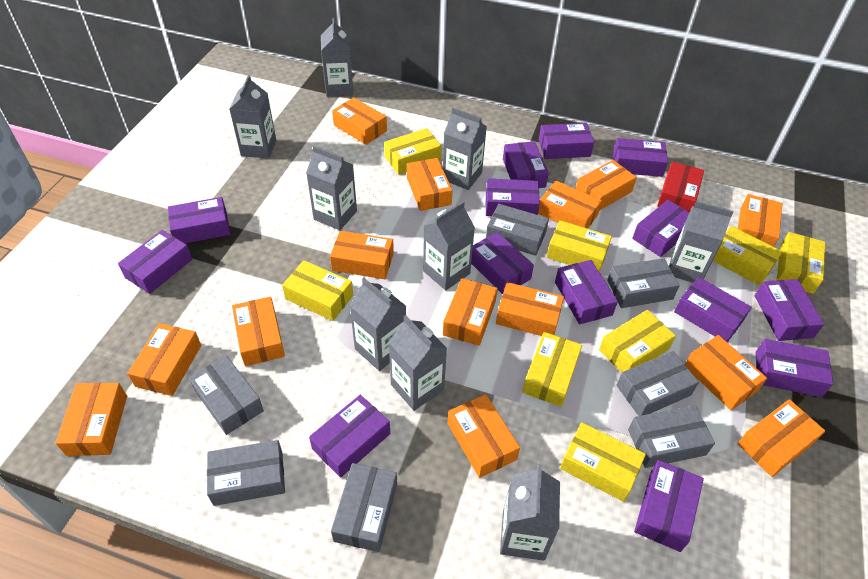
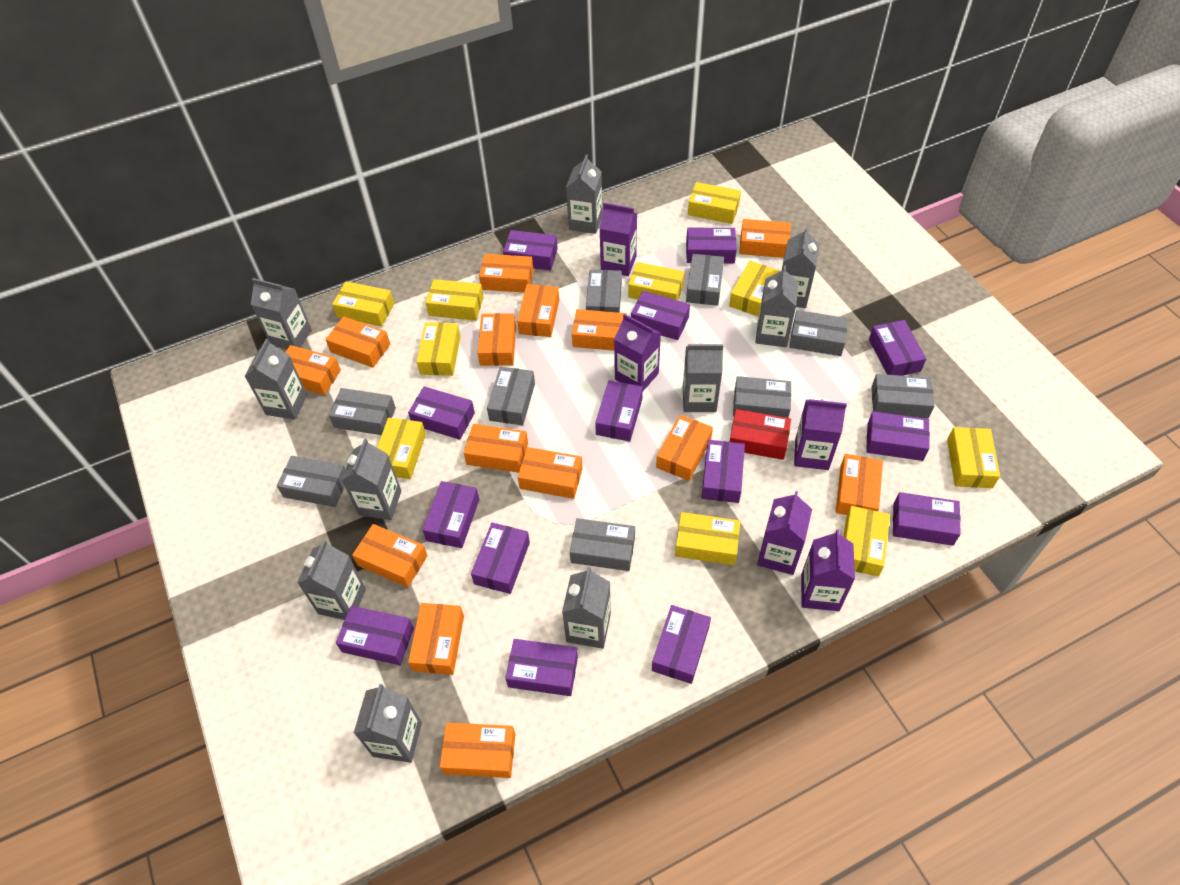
grey box: 7 -> 9
grey carton: 9 -> 10
purple carton: 0 -> 5
yellow box: 8 -> 10

